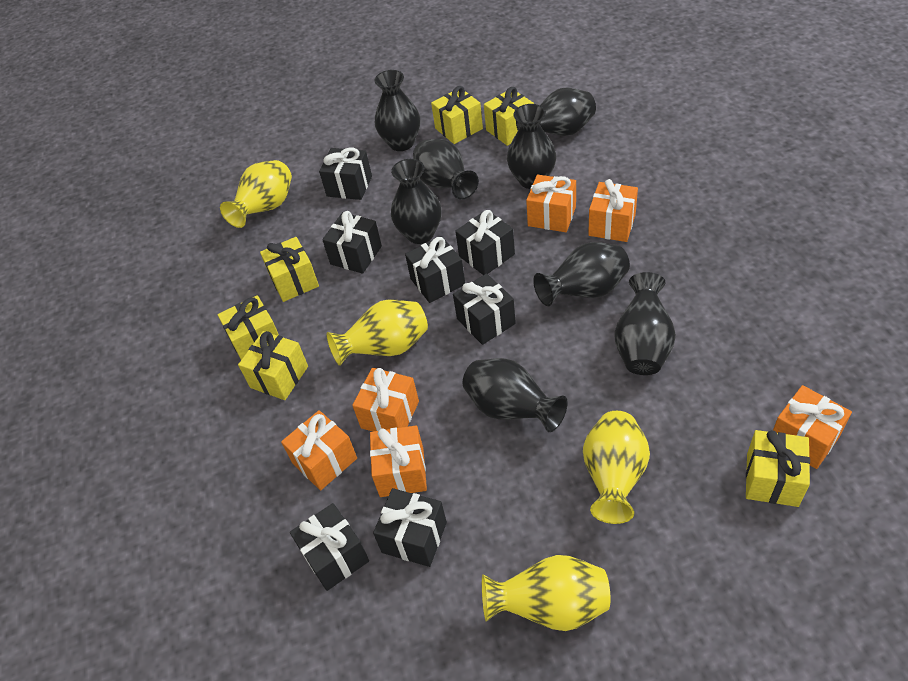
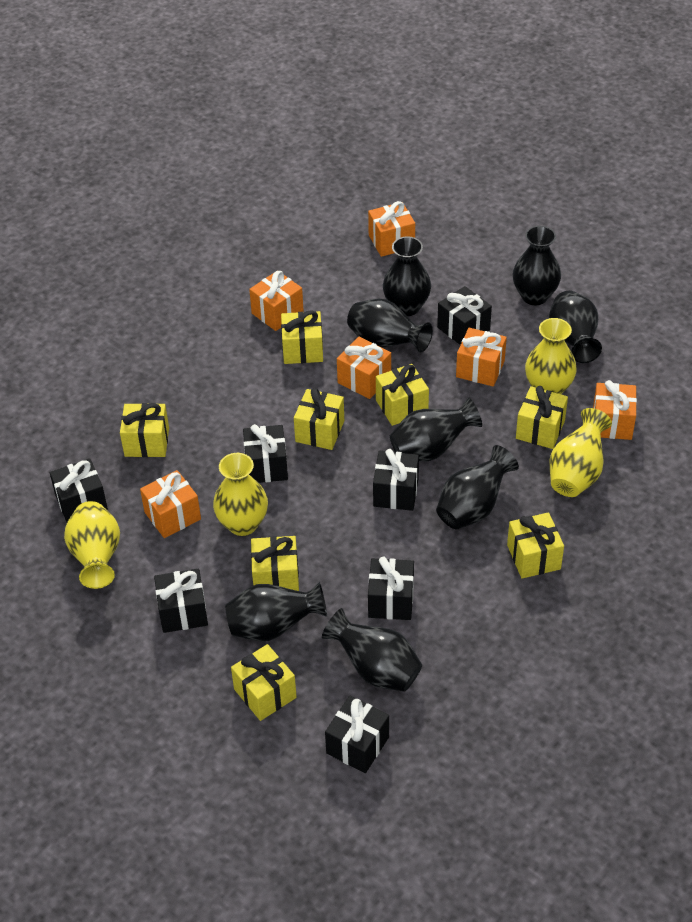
yellow gift: 6 -> 8

